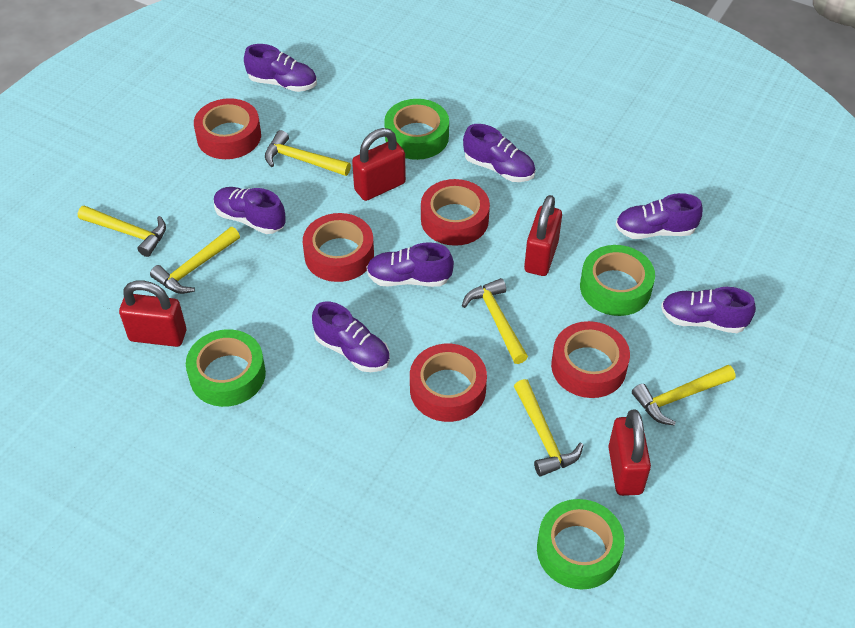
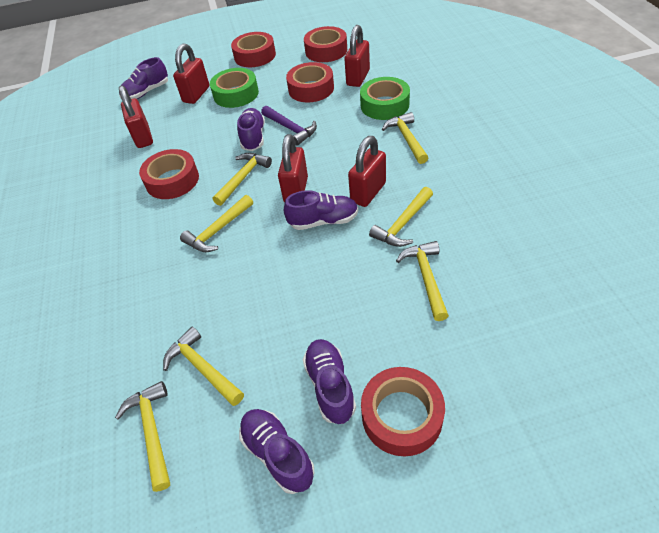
green tape: 4 -> 2
purple hammer: 0 -> 1
purple shoe: 7 -> 5
red padlock: 4 -> 5
yellow hammer: 6 -> 7

